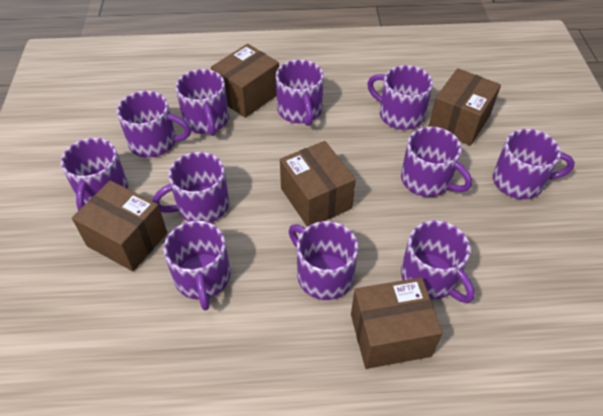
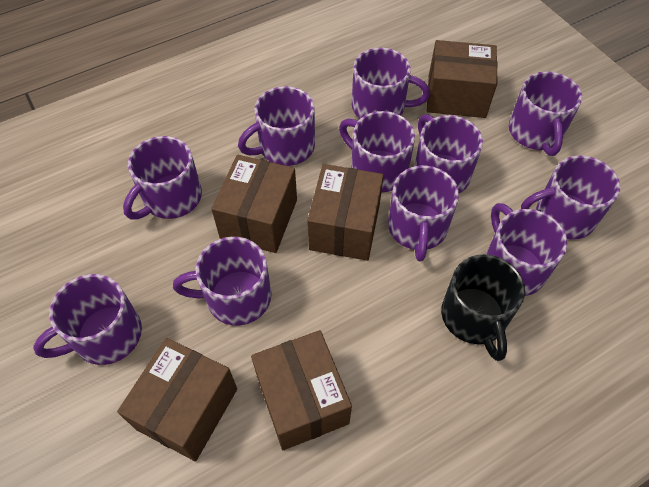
black mug: 0 -> 1

